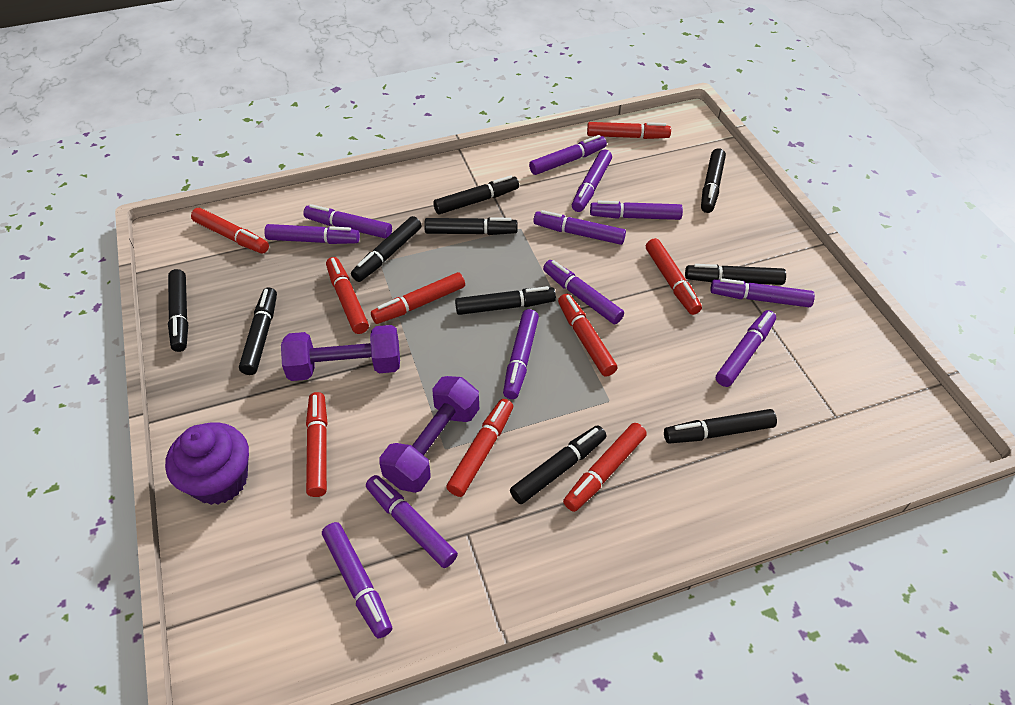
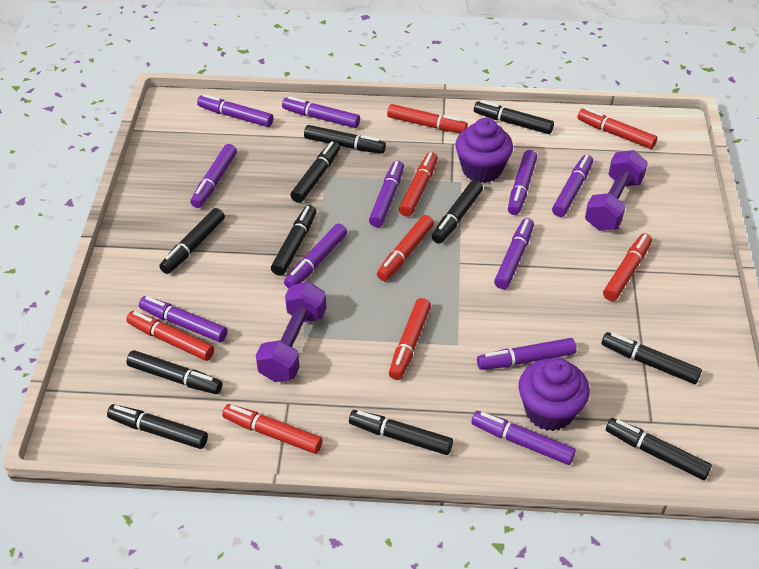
black marker: 10 -> 11
purple cupcake: 1 -> 2
purple marker: 12 -> 11
red marker: 9 -> 8

